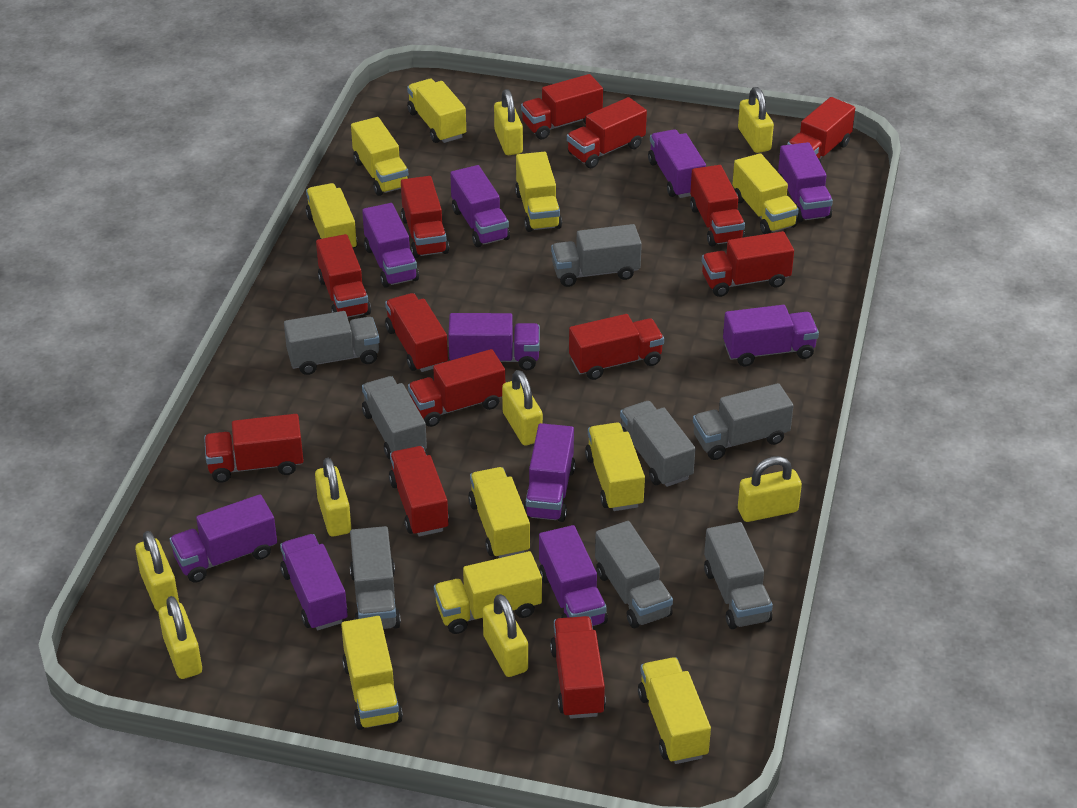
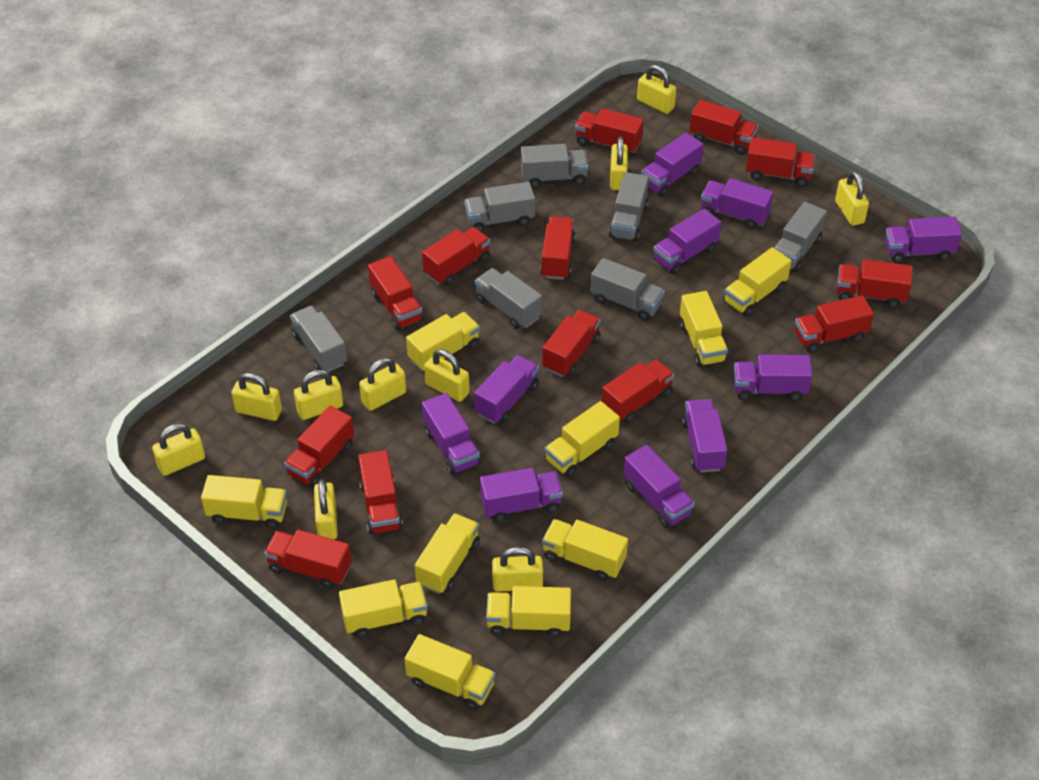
grey truck: 8 -> 7
yellow padlock: 8 -> 10

